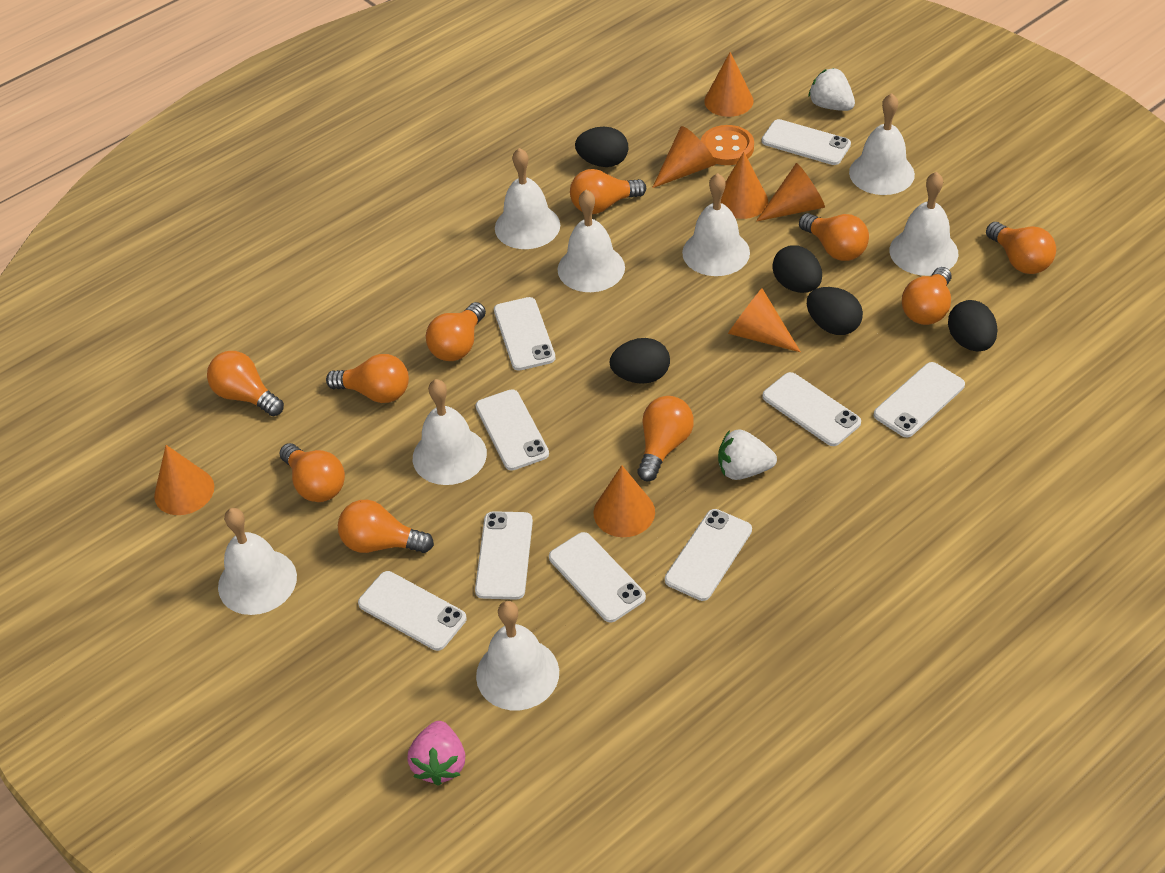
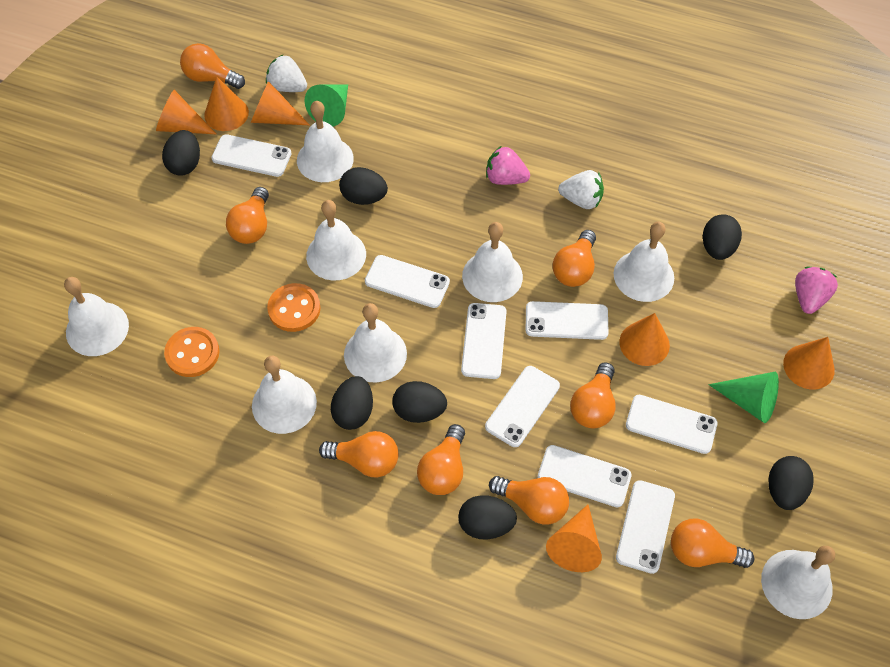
black egg: 5 -> 7
green cone: 0 -> 2
orange button: 1 -> 2
orange cone: 7 -> 6
orange light bulb: 10 -> 8
pink strawberry: 1 -> 2
white phone: 9 -> 8

